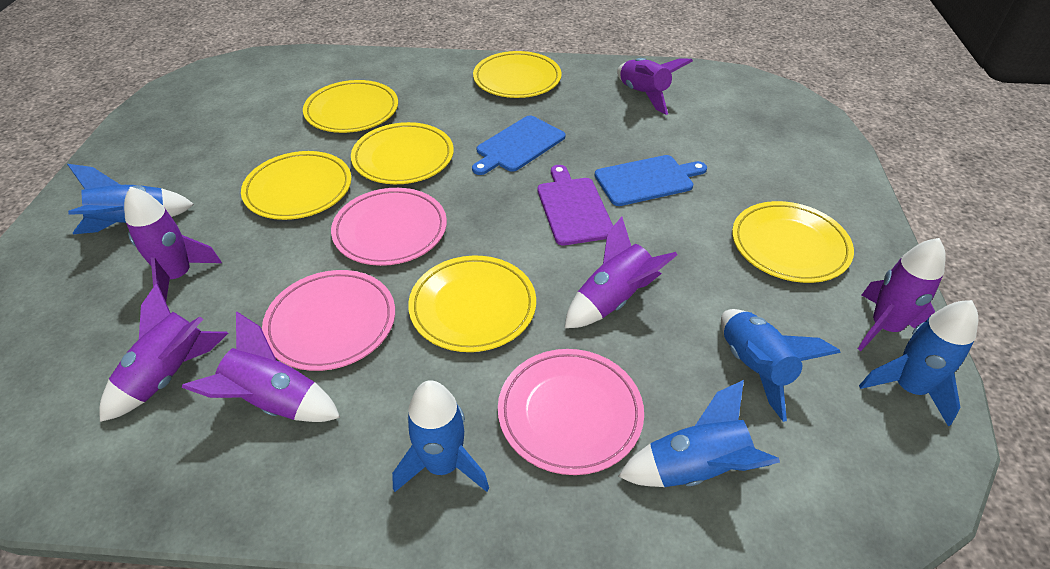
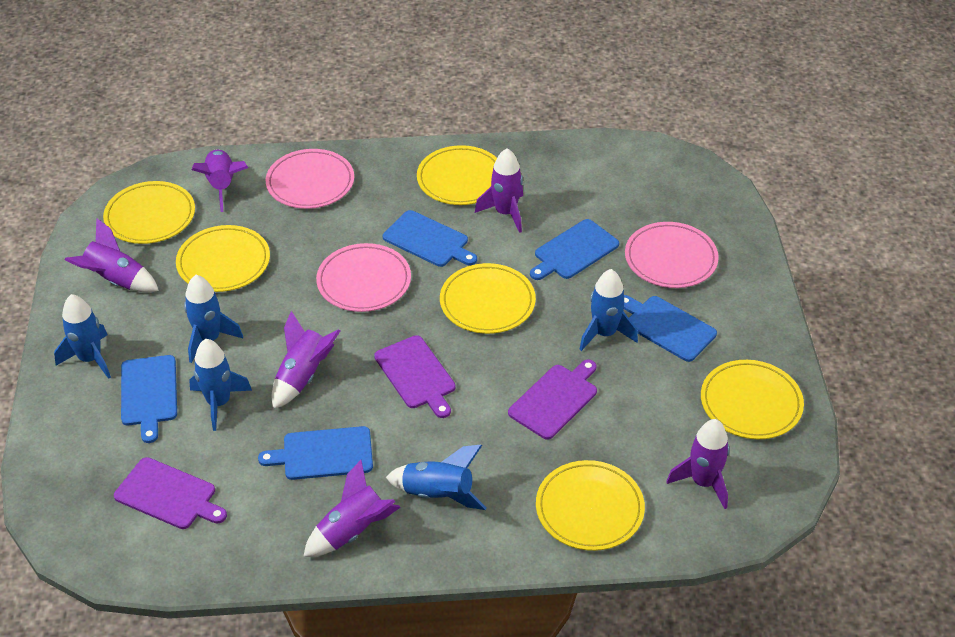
blue cutting board: 2 -> 5
purple cutting board: 1 -> 3

